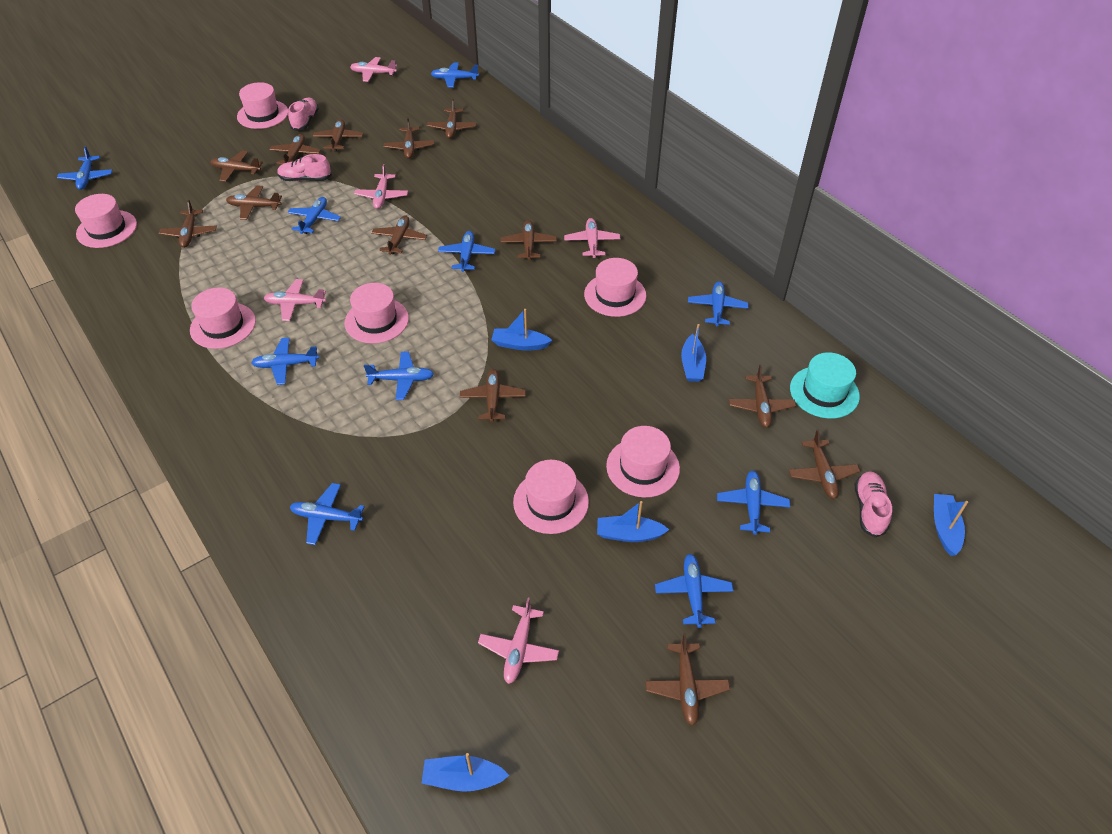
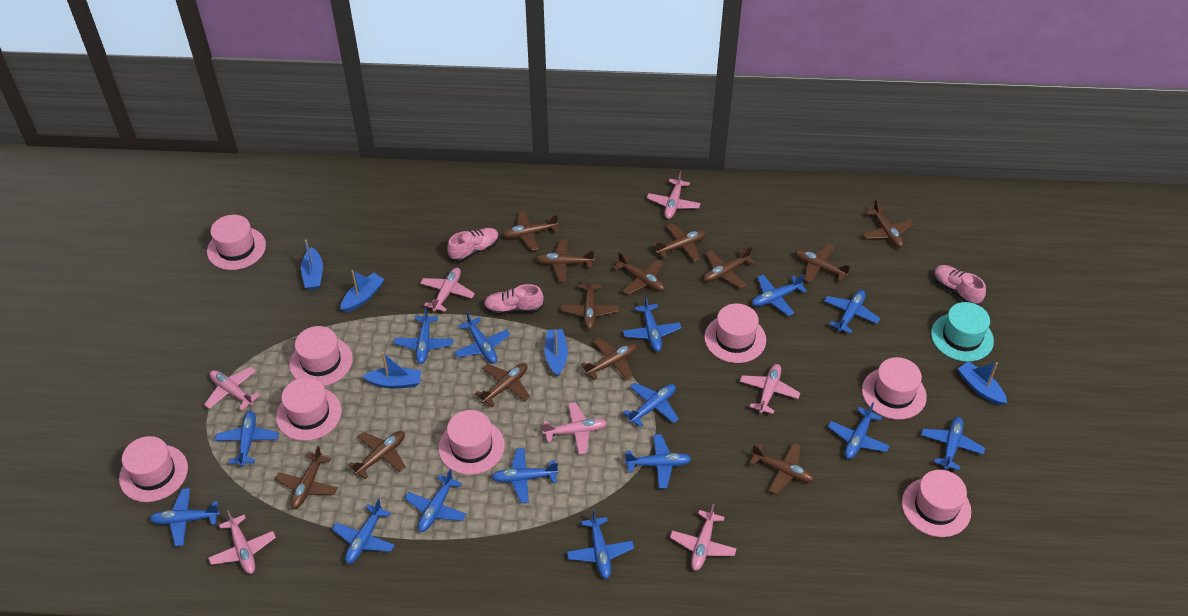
blue plane: 10 -> 15
pink hat: 7 -> 8
pink plane: 5 -> 7

